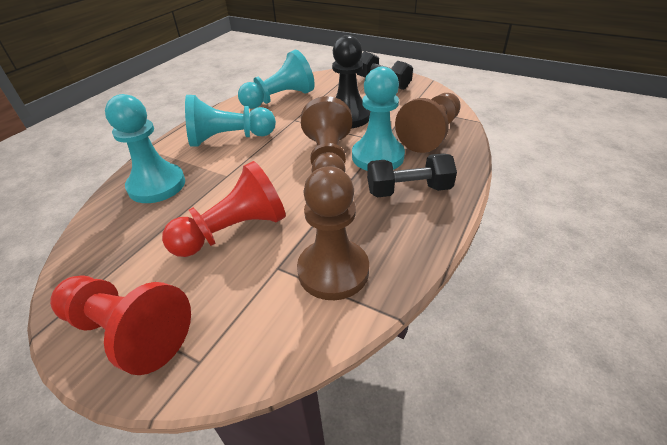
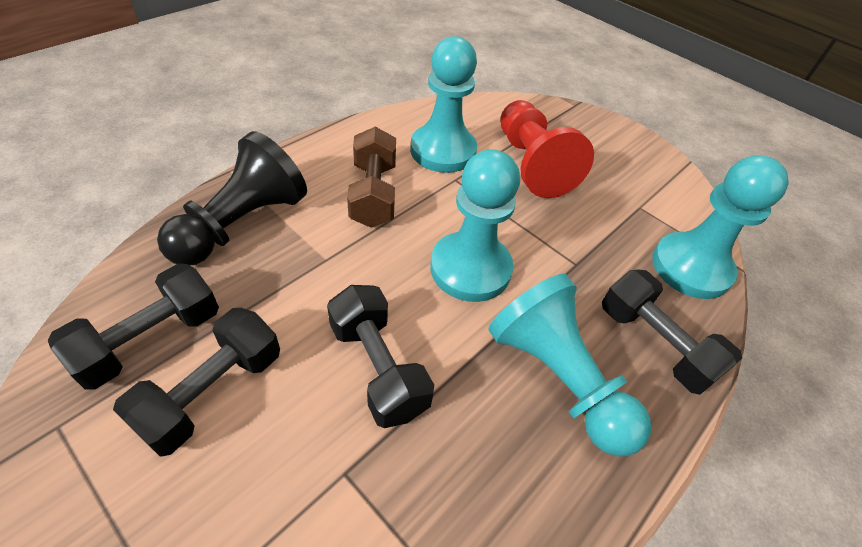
black dumbbell: 2 -> 4
brown dumbbell: 0 -> 1
brown pawn: 3 -> 0
red pawn: 2 -> 1

